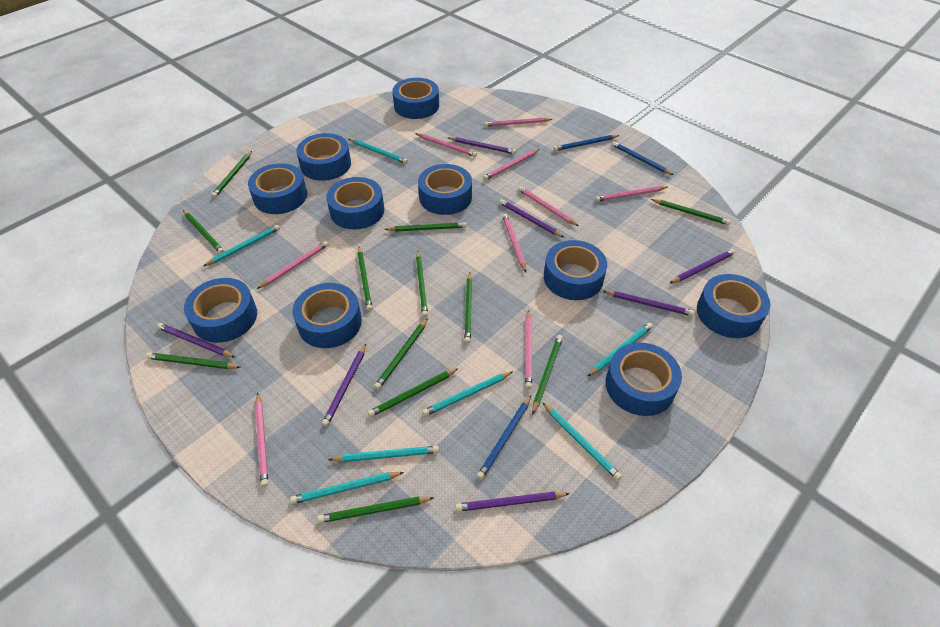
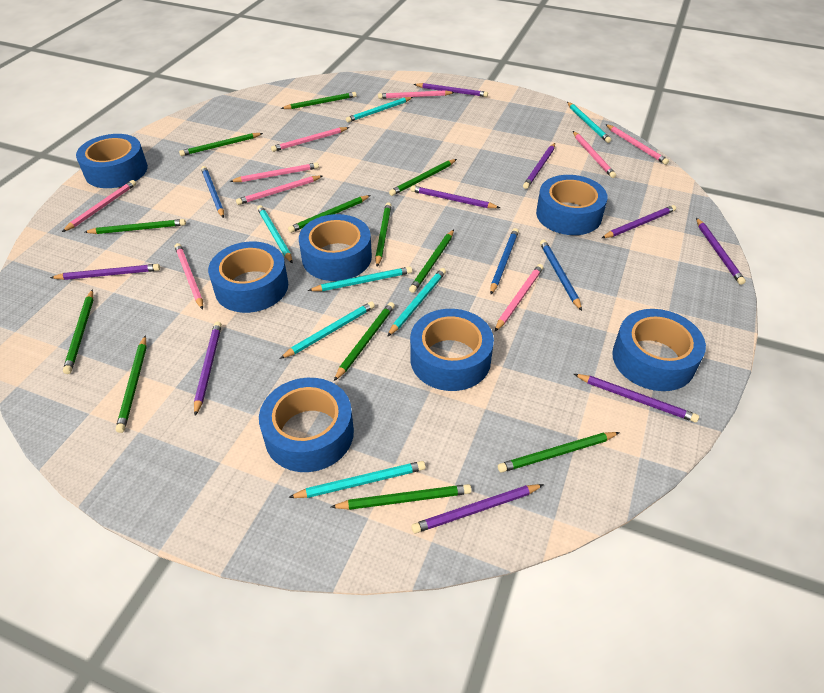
blue tape: 10 -> 7
purple pencil: 7 -> 9

